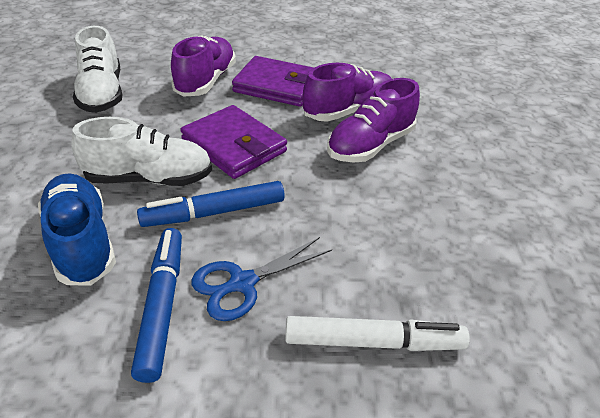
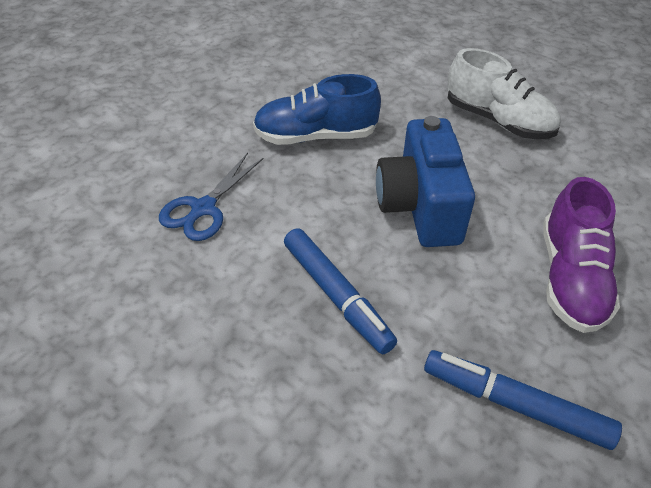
blue camera: 0 -> 1
purple shoe: 3 -> 1
purple wallet: 2 -> 0
white marker: 1 -> 0
white shoe: 2 -> 1

